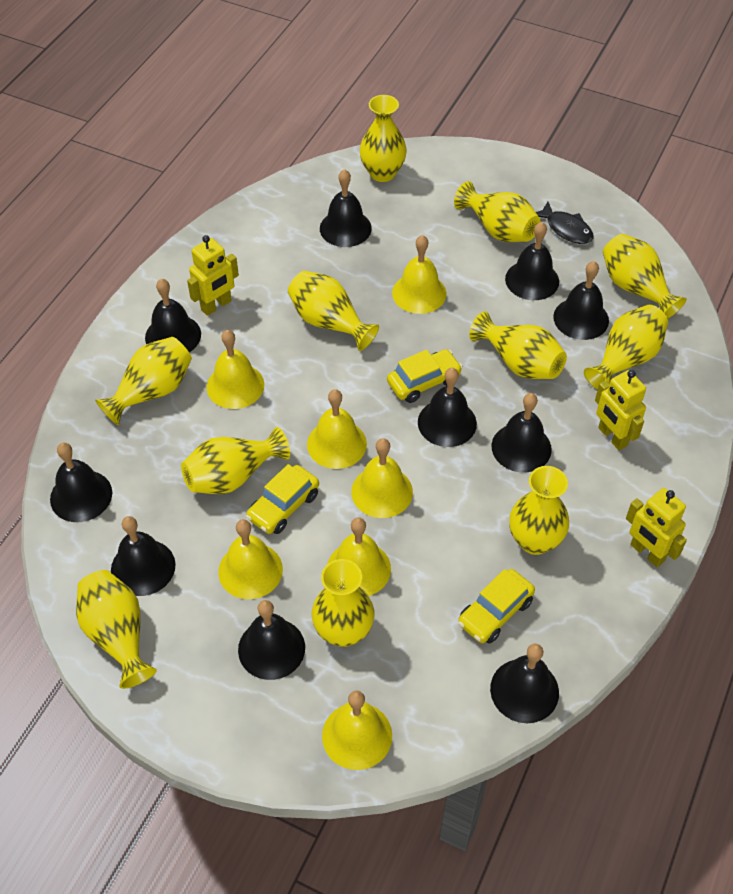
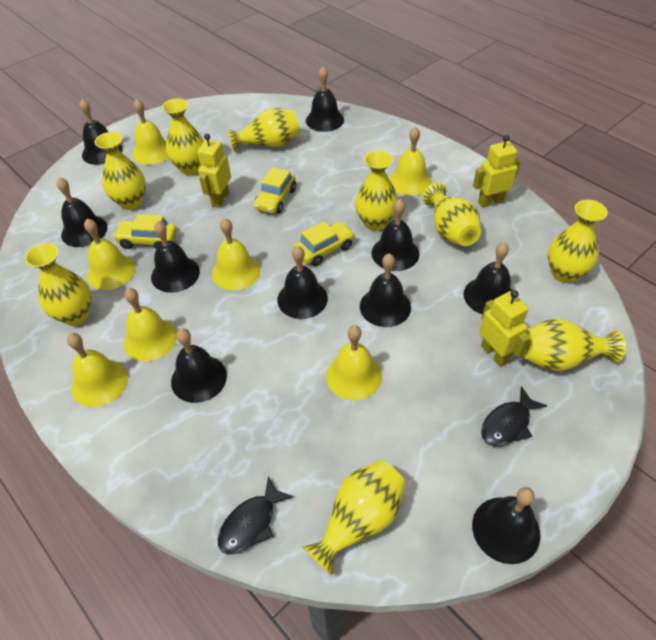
black fish: 1 -> 2
yellow vase: 11 -> 9

